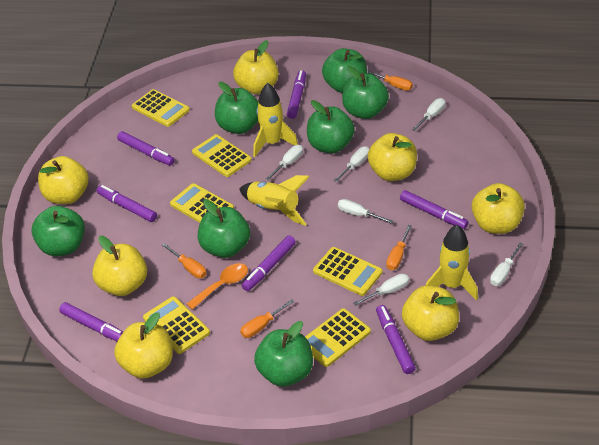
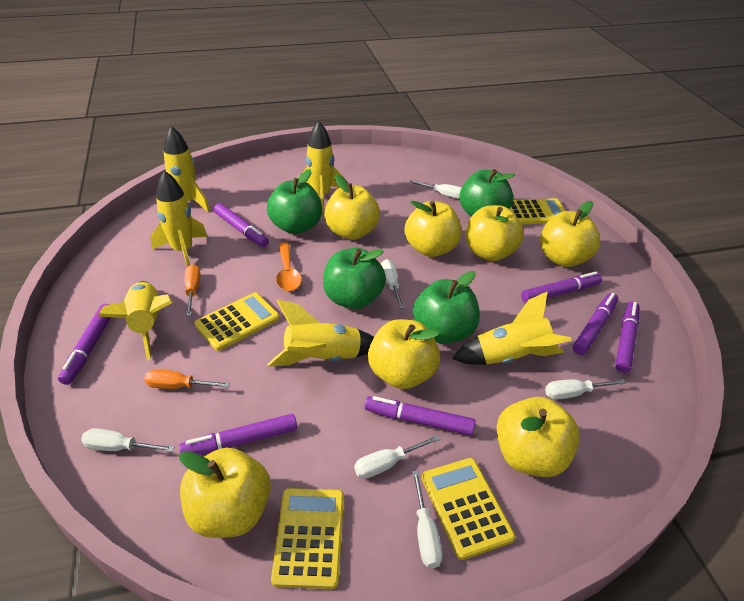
green apple: 7 -> 4
orange screwdriver: 4 -> 2
yellow calculator: 6 -> 4
yellow rocket: 3 -> 6

